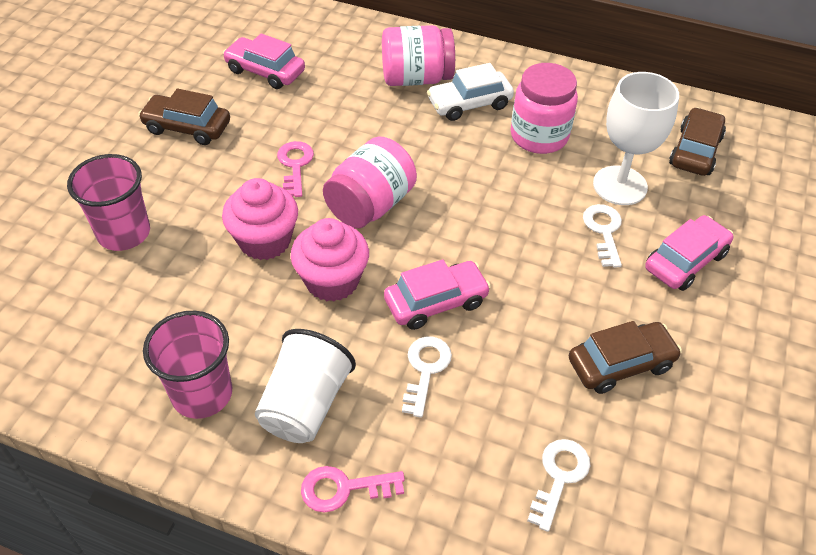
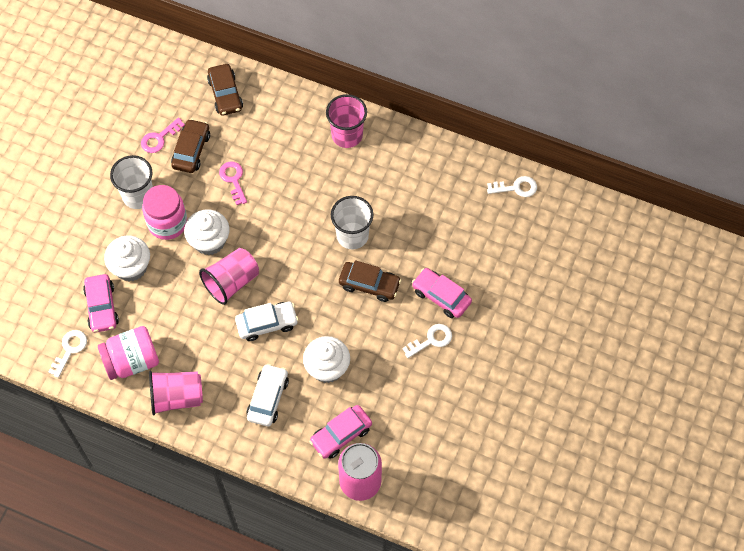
pink can: 0 -> 1
pink cup: 2 -> 3
pink cupcake: 2 -> 0
pink jar: 3 -> 2
white car: 1 -> 2
white cup: 1 -> 2
white cupcake: 0 -> 3
white goblet: 1 -> 0

